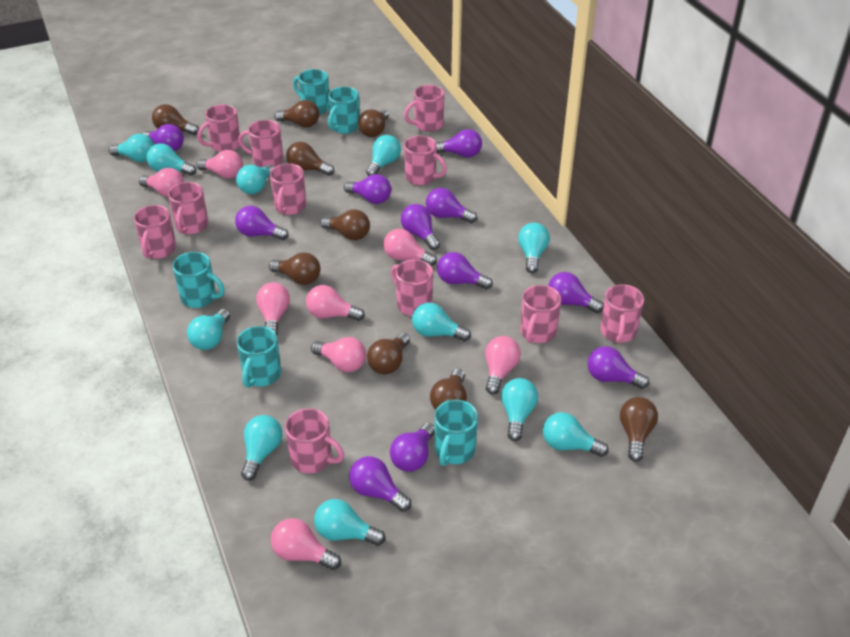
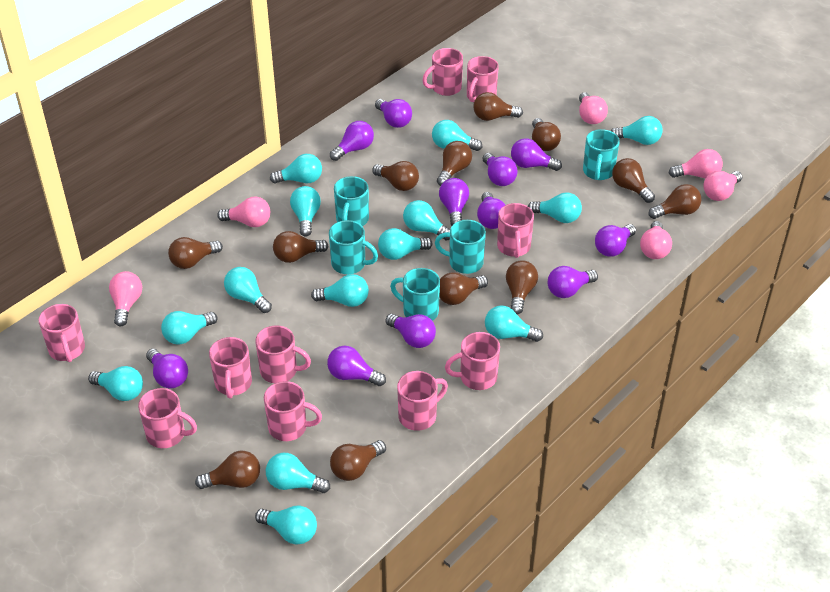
brown light bulb: 9 -> 12
pink light bulb: 8 -> 6
pink mug: 11 -> 10
turquoise light bulb: 11 -> 14

